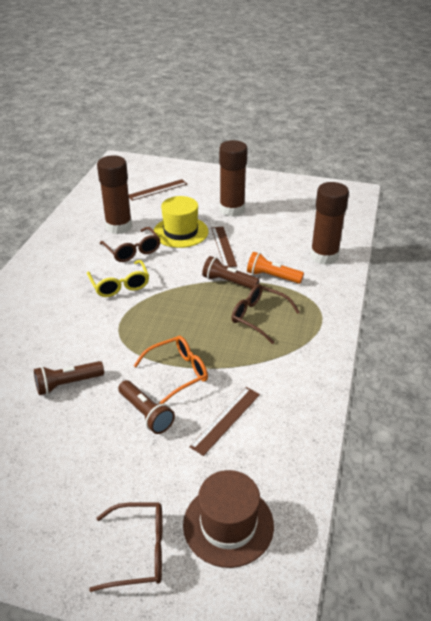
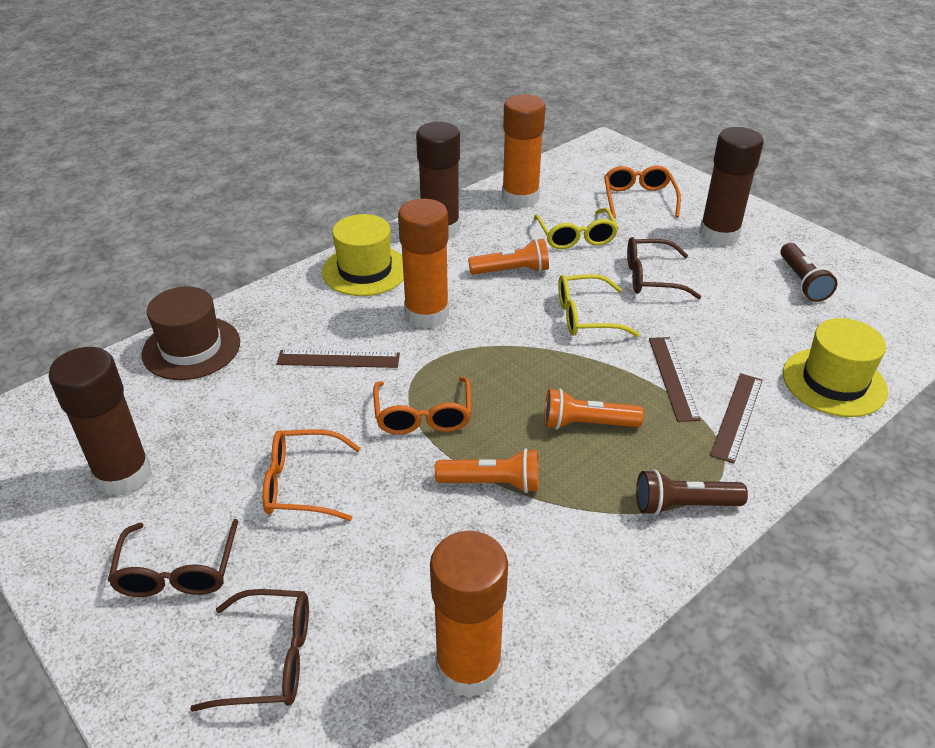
brown flashlight: 3 -> 2
orange flashlight: 1 -> 3
orange glasses: 1 -> 3
orange glue stick: 0 -> 3
yellow glasses: 1 -> 2
yellow hat: 1 -> 2

